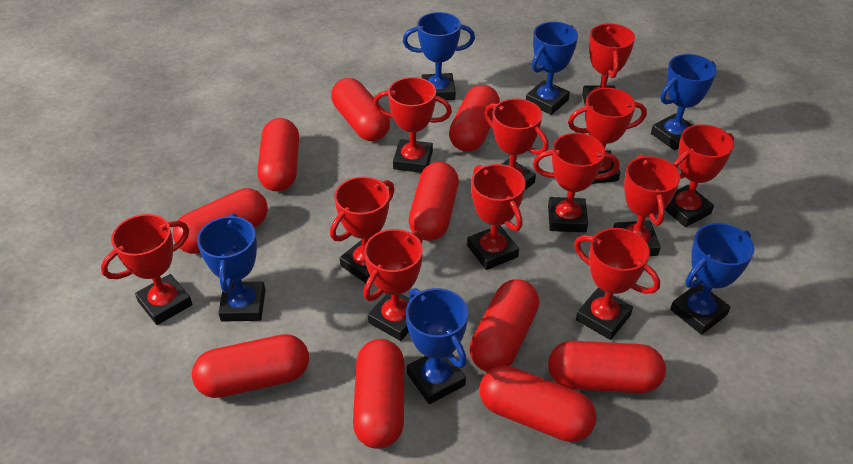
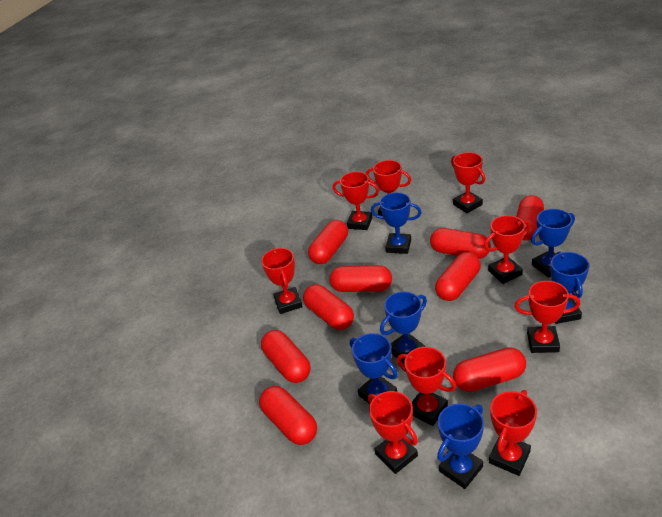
red capsule: 10 -> 9
red trophy: 12 -> 9

